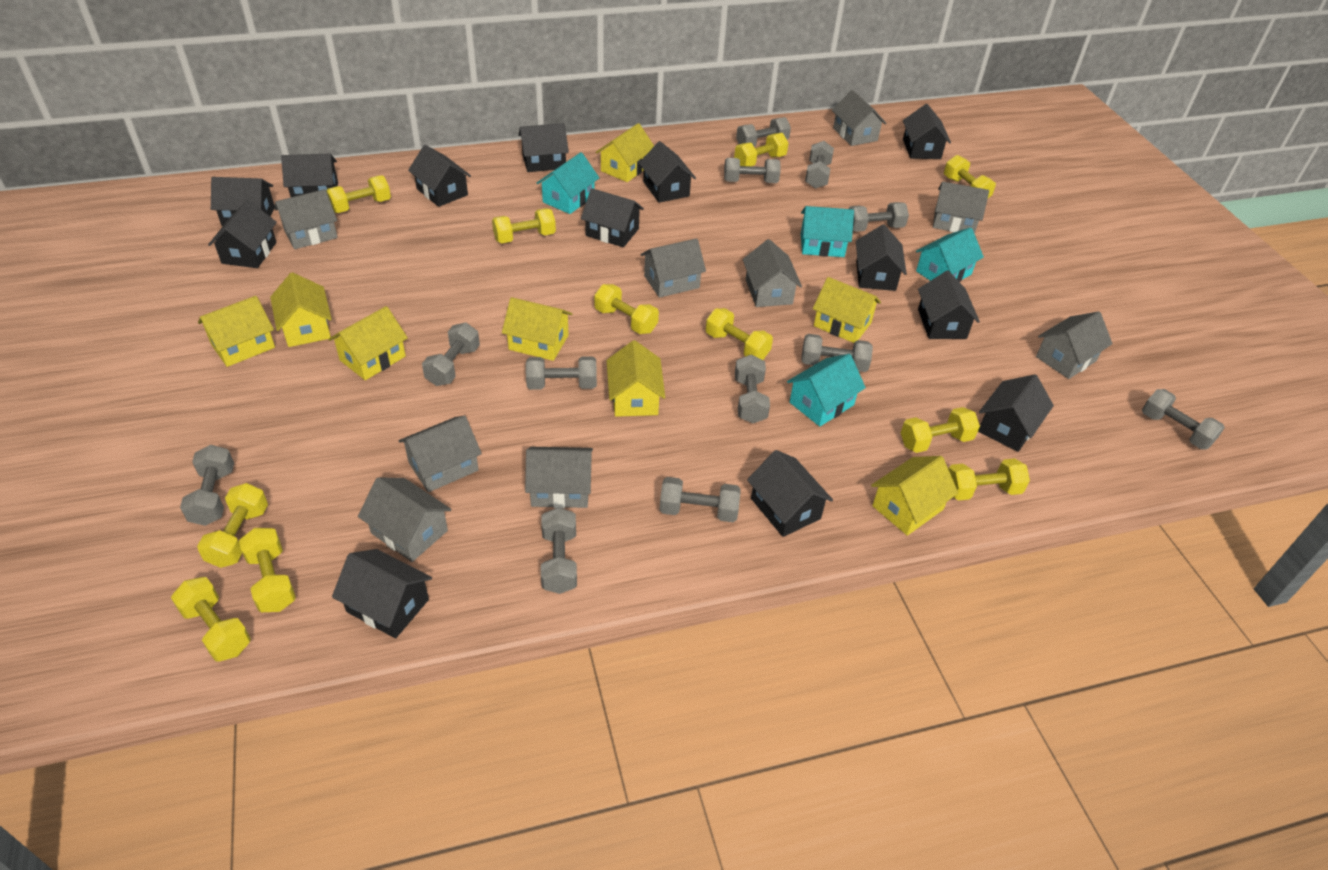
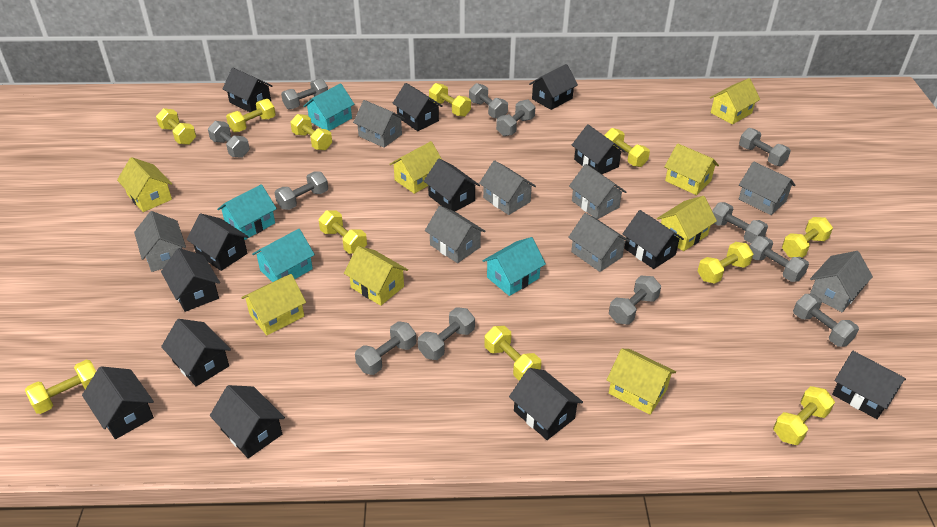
grey house: 9 -> 8

